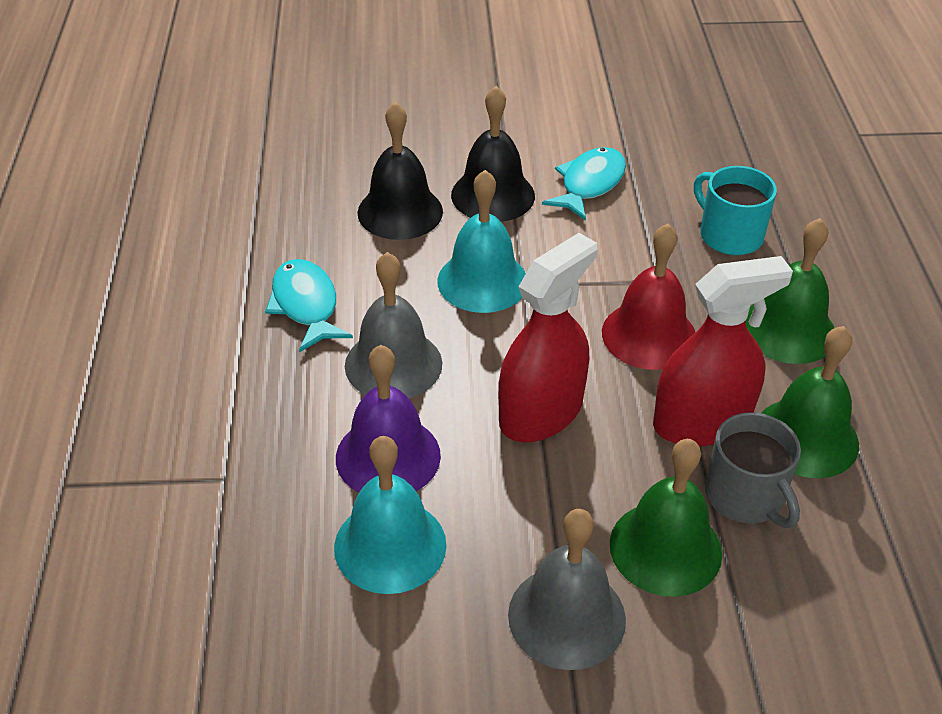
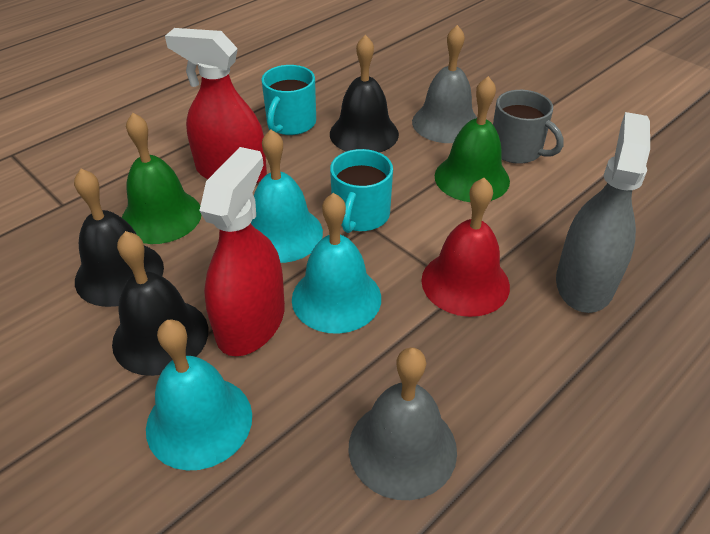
black bell: 2 -> 3
green bell: 3 -> 2
grey spray bottle: 0 -> 1
purple bell: 1 -> 0
turquoise bell: 2 -> 3
turquoise fish: 2 -> 0
turquoise mug: 1 -> 2

